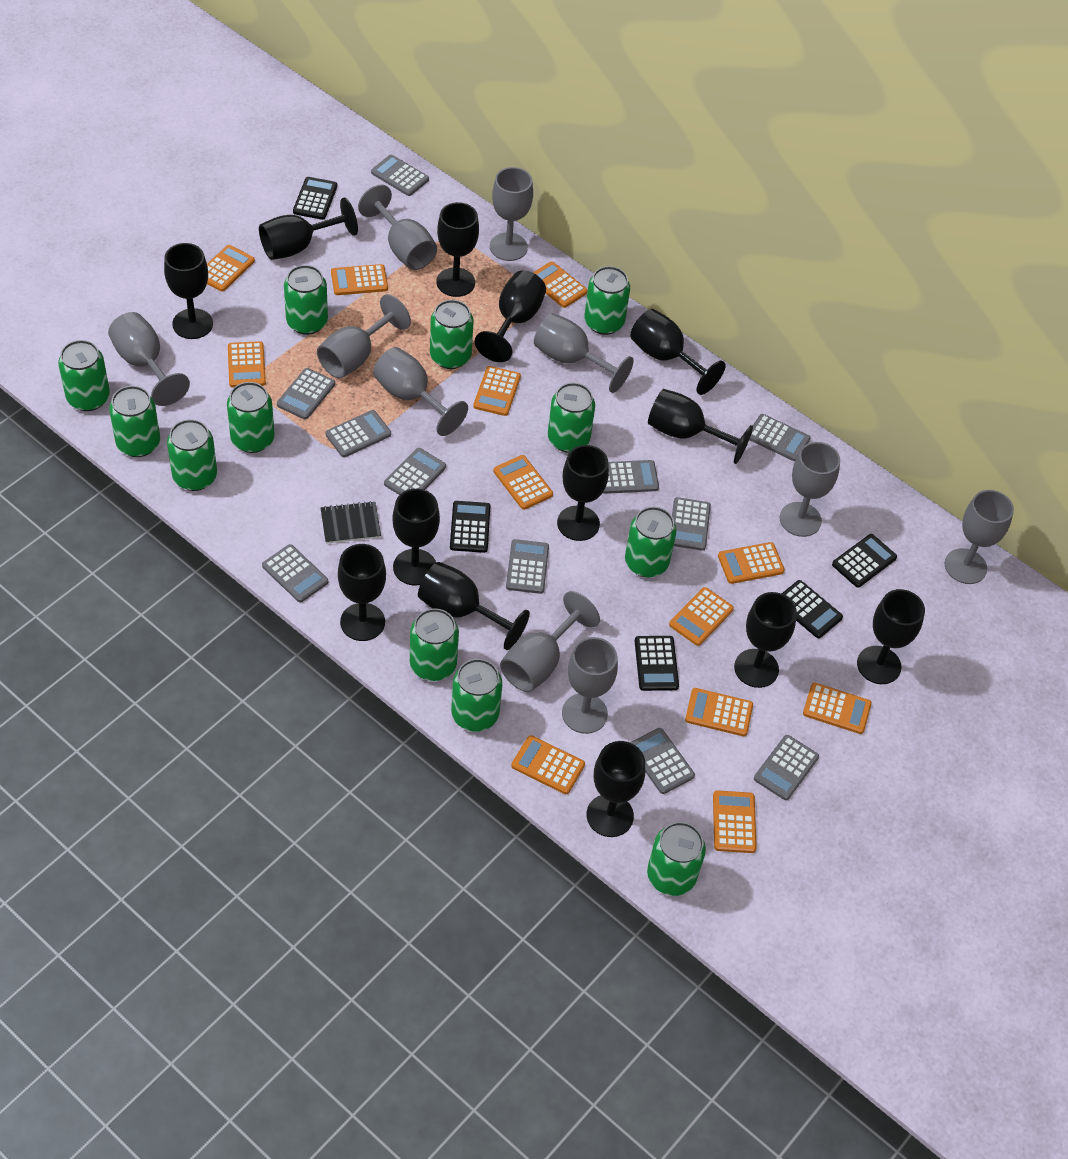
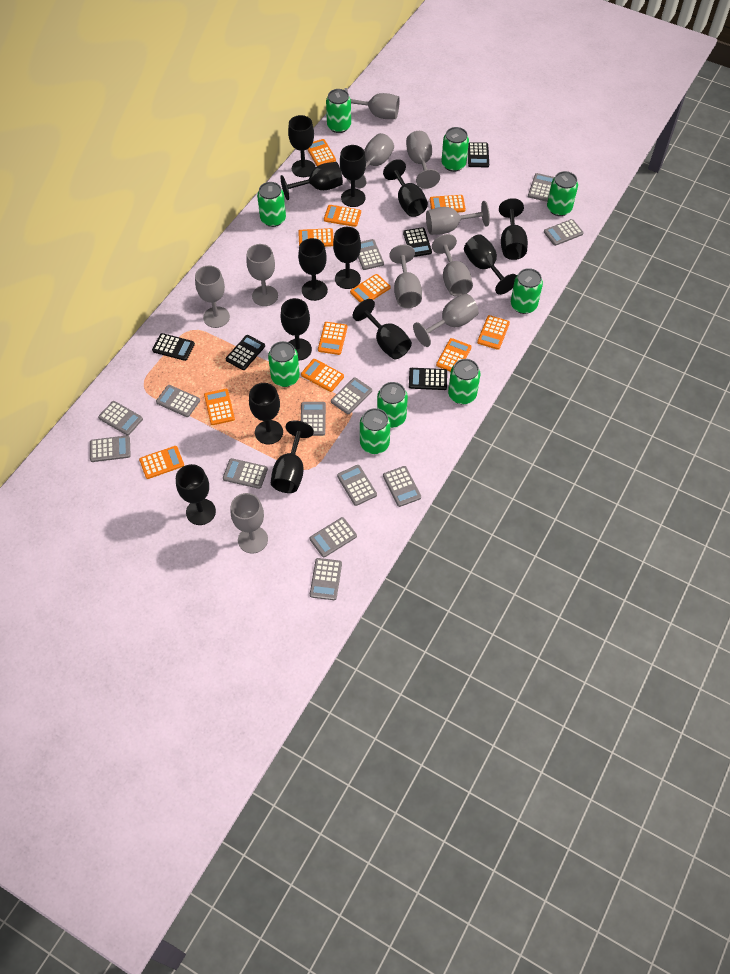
black notebook: 1 -> 0
green can: 12 -> 9
grey calculator: 11 -> 13
orange calculator: 12 -> 11

